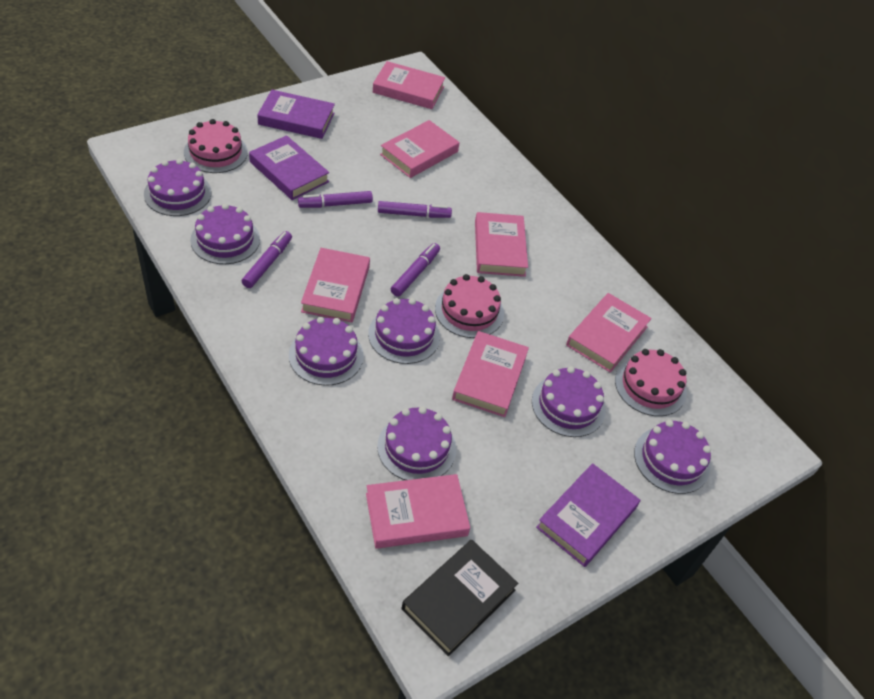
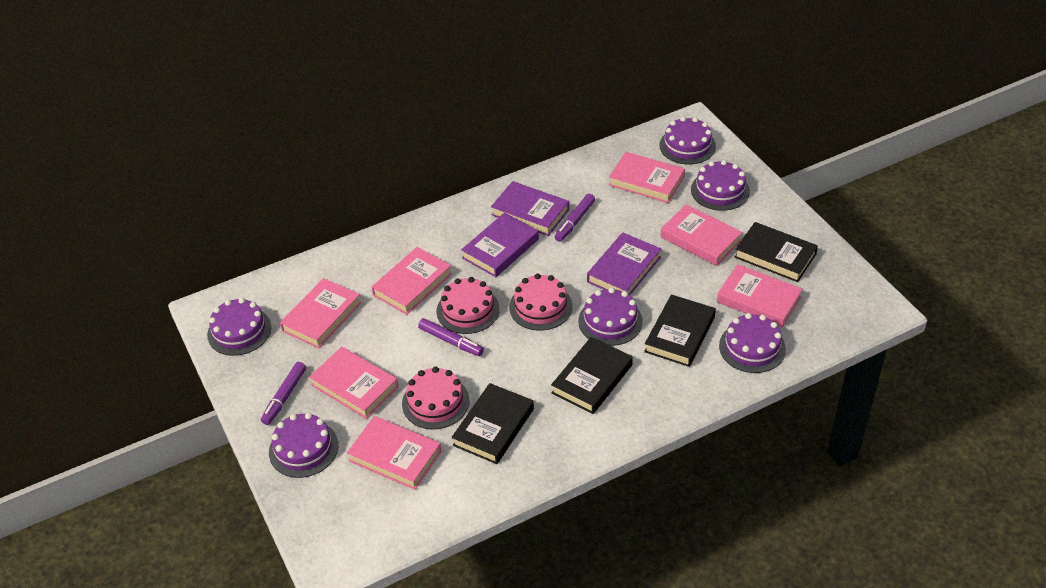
black book: 1 -> 4
purple cake: 7 -> 6
purple marker: 4 -> 3

